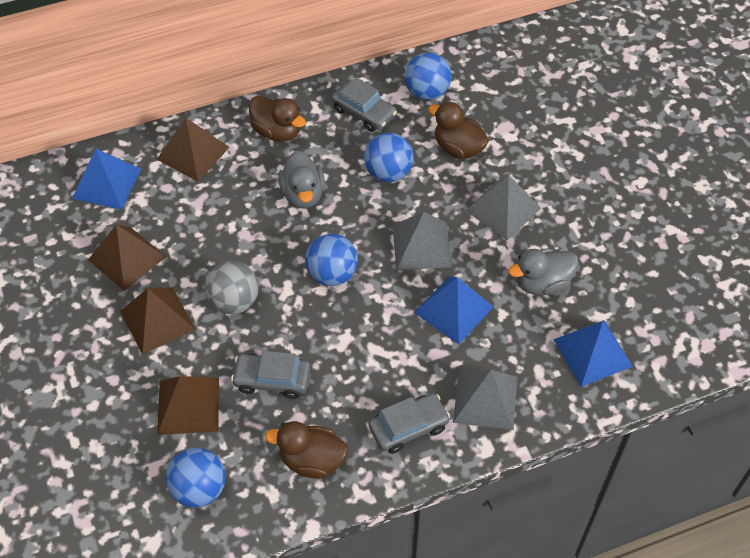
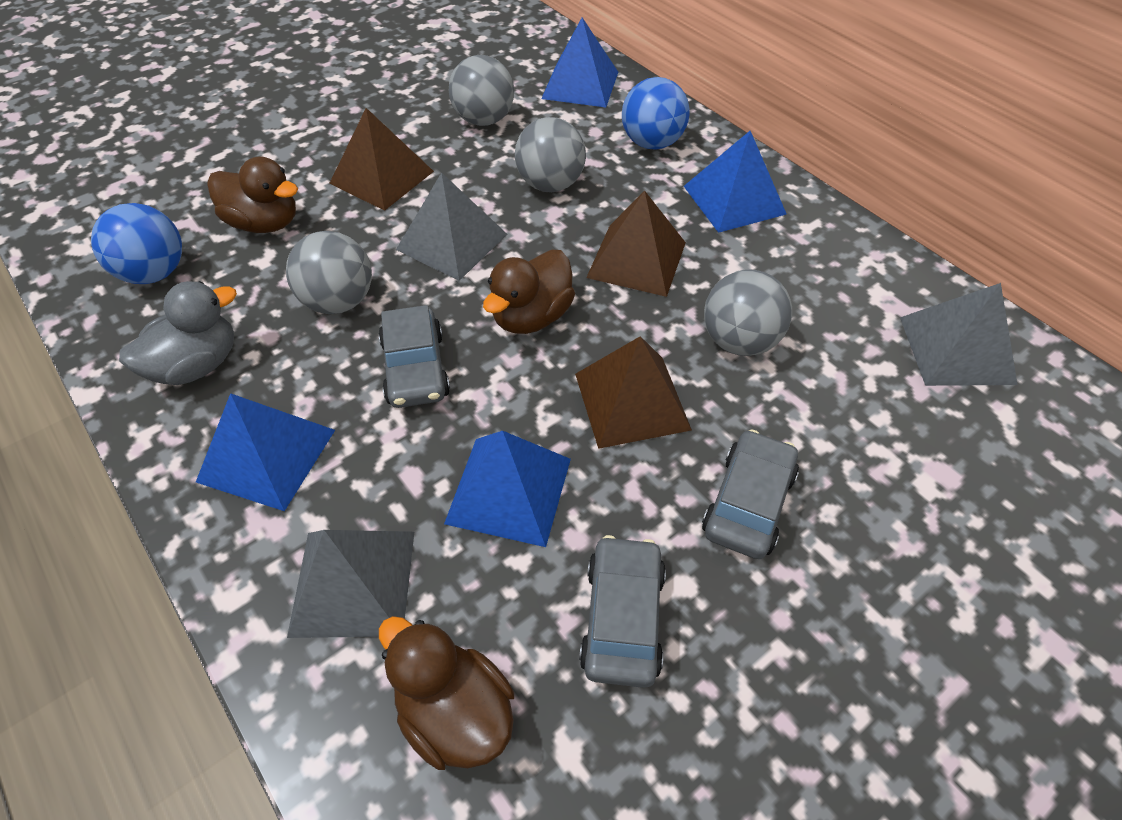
blue ball: 4 -> 2
blue pyramid: 3 -> 4
brown pyramid: 4 -> 3
grey ball: 1 -> 4
grey duck: 2 -> 1

